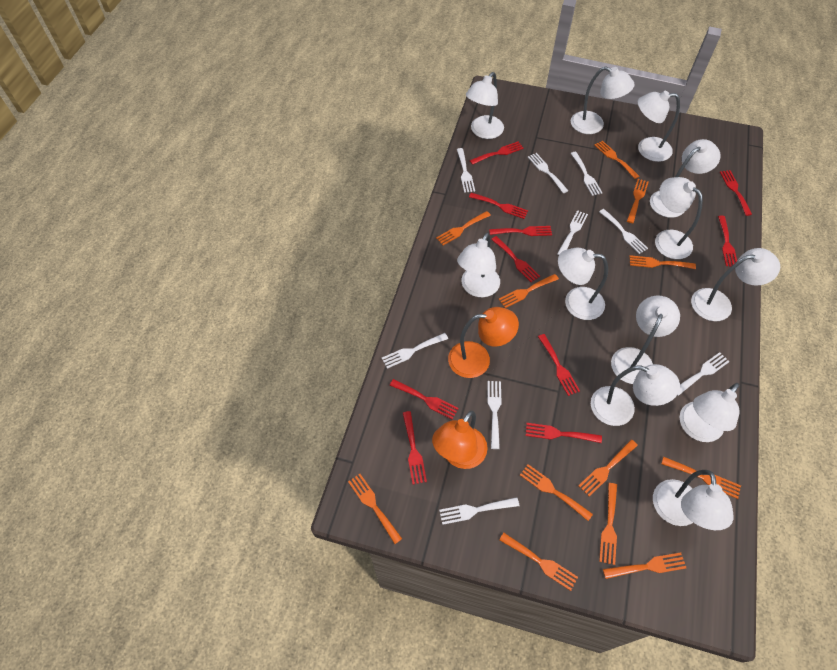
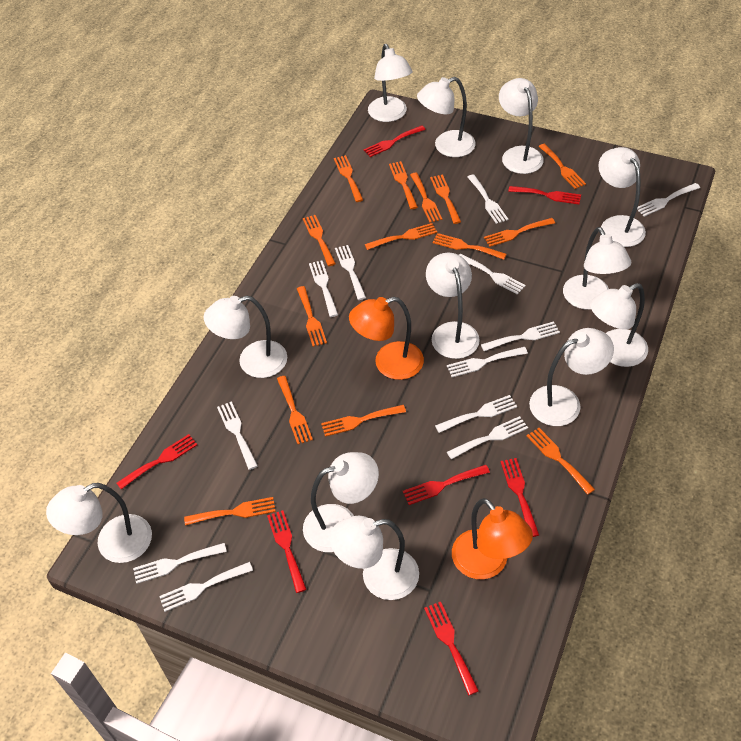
orange fork: 12 -> 14
red fork: 10 -> 7
white fork: 9 -> 12

